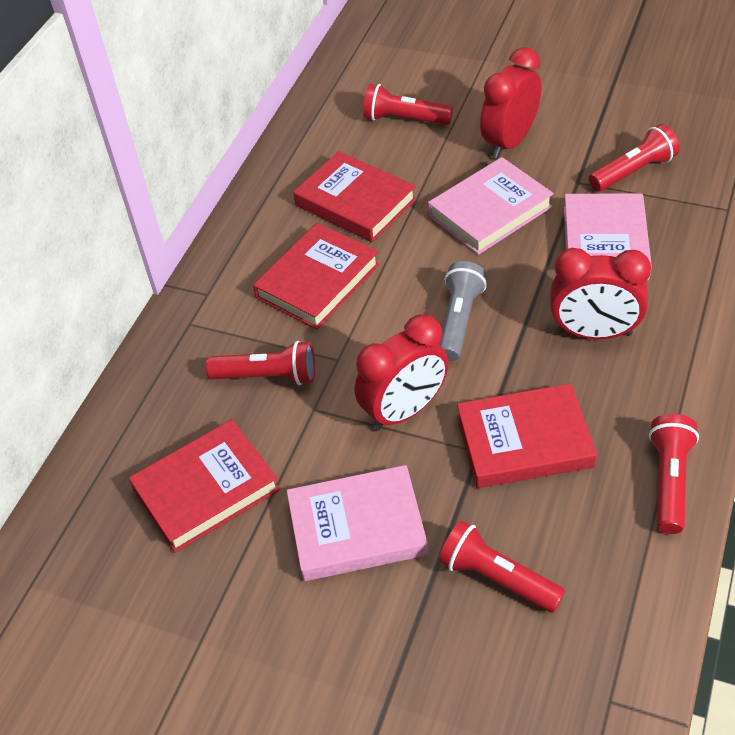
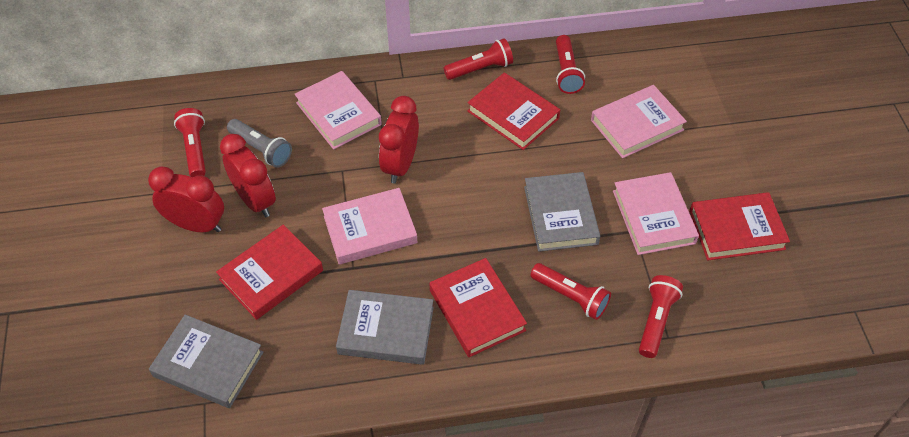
grey book: 0 -> 3
pink book: 3 -> 4

